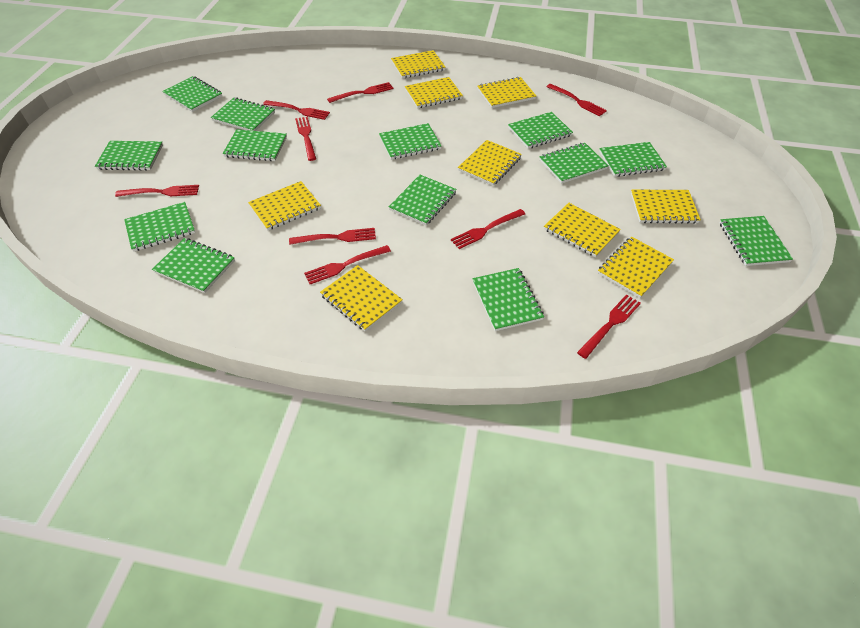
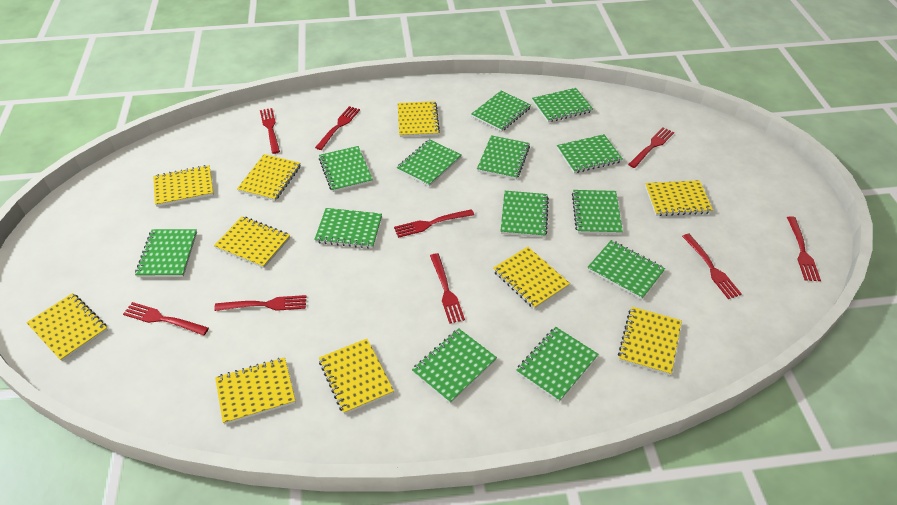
yellow notebook: 9 -> 10

